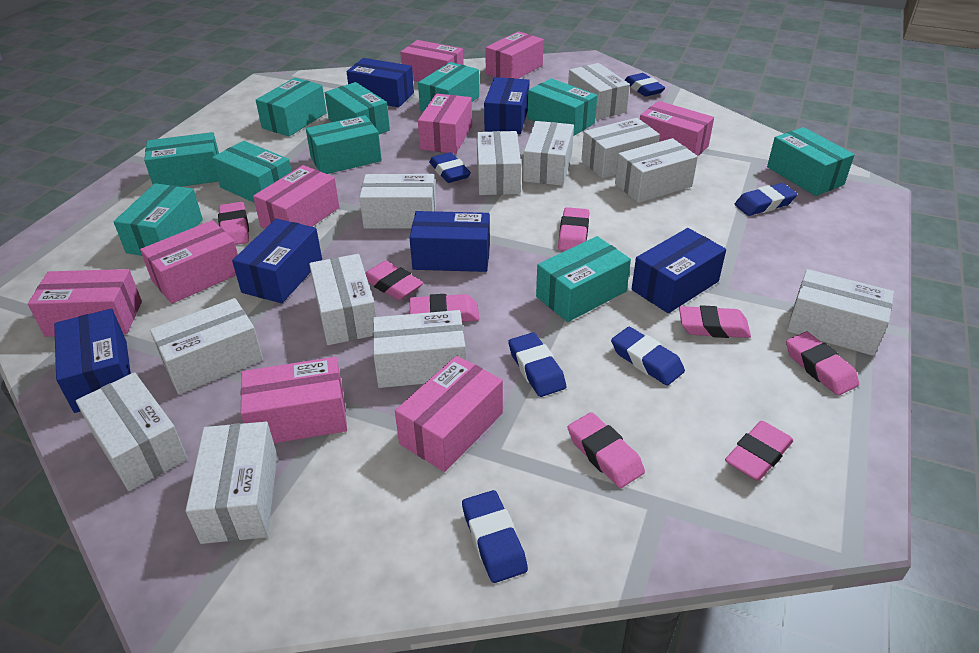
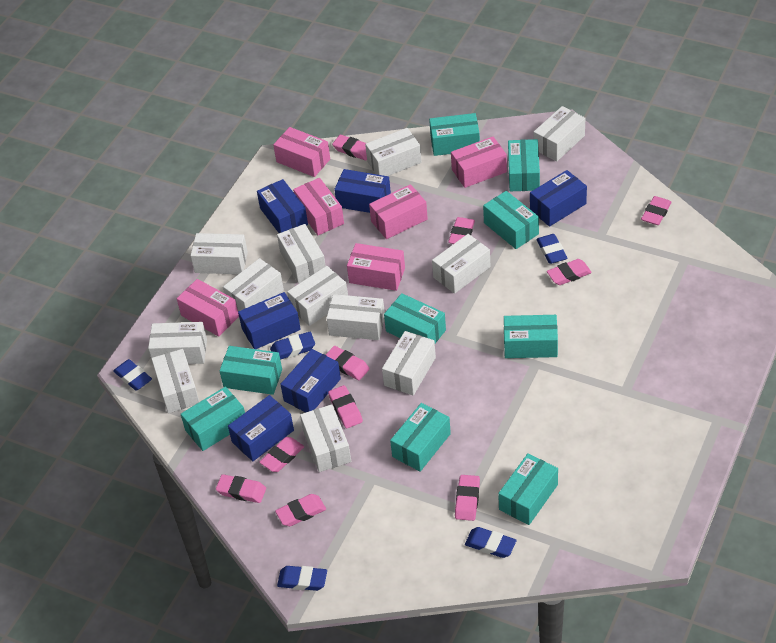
blue eraser: 6 -> 5
pink box: 9 -> 6
pink eraser: 8 -> 10
turquoise box: 10 -> 9

